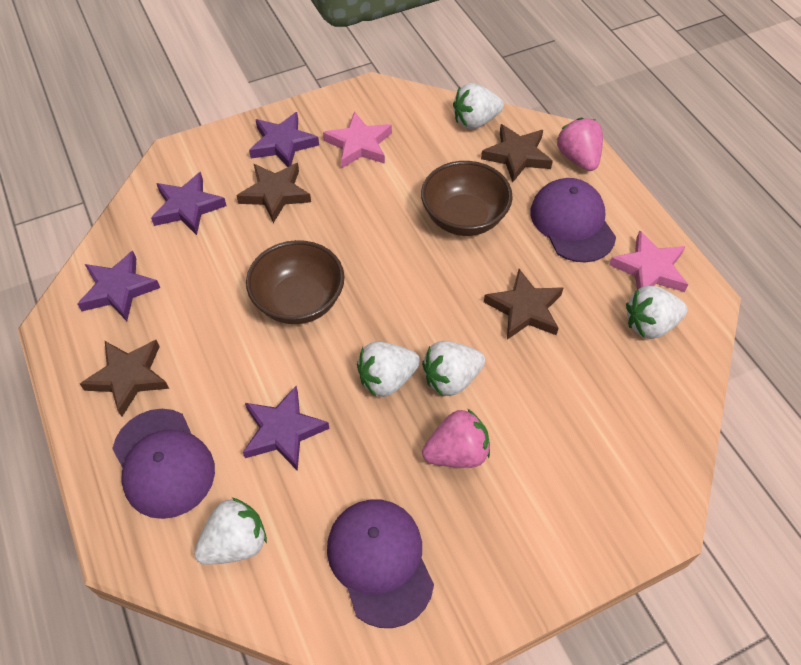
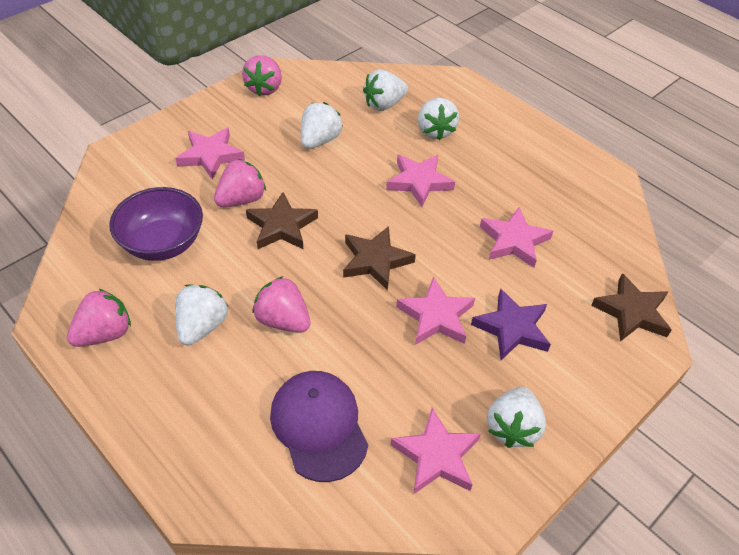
brown bowl: 2 -> 0
brown star: 4 -> 3
pink star: 2 -> 5
pink strawberry: 2 -> 4
purple bowl: 0 -> 1
purple cap: 3 -> 1
purple star: 4 -> 1

